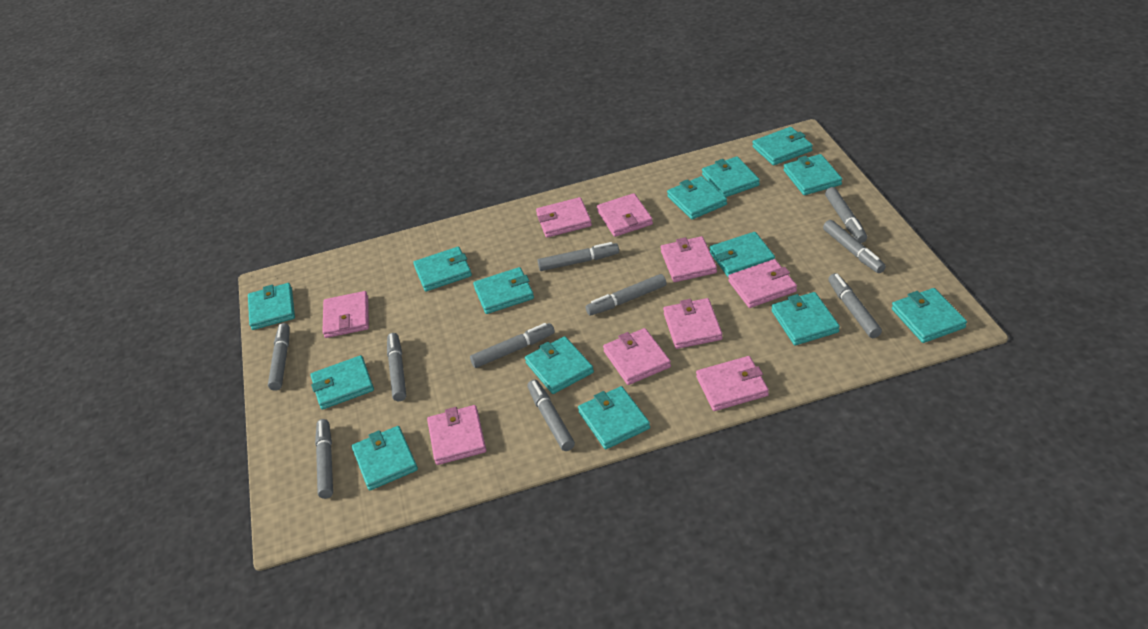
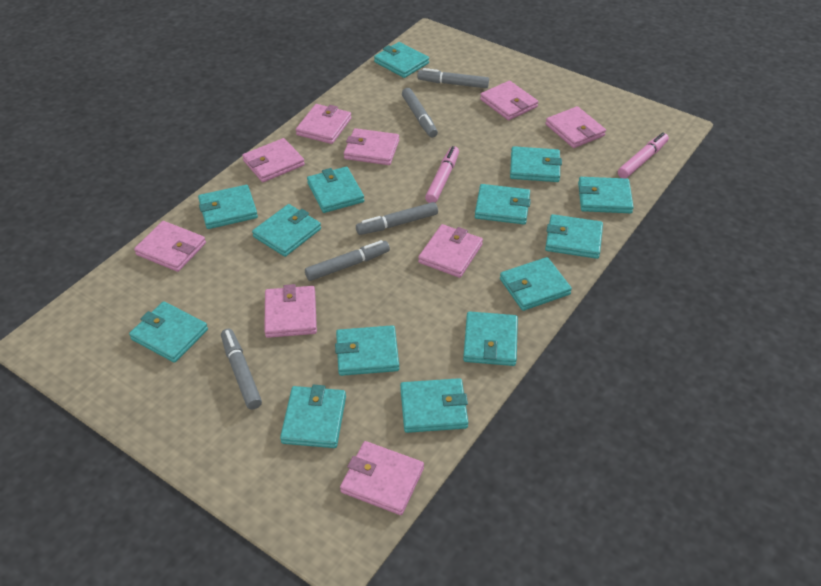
grey marker: 10 -> 5
pink marker: 0 -> 2

